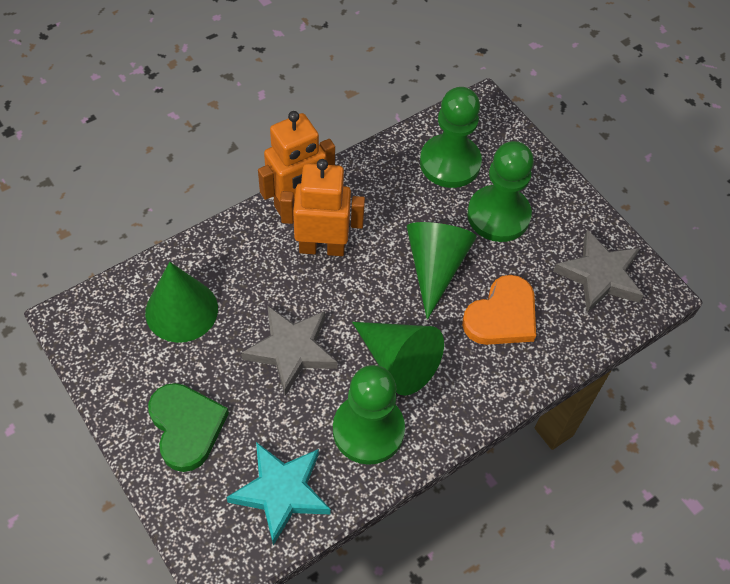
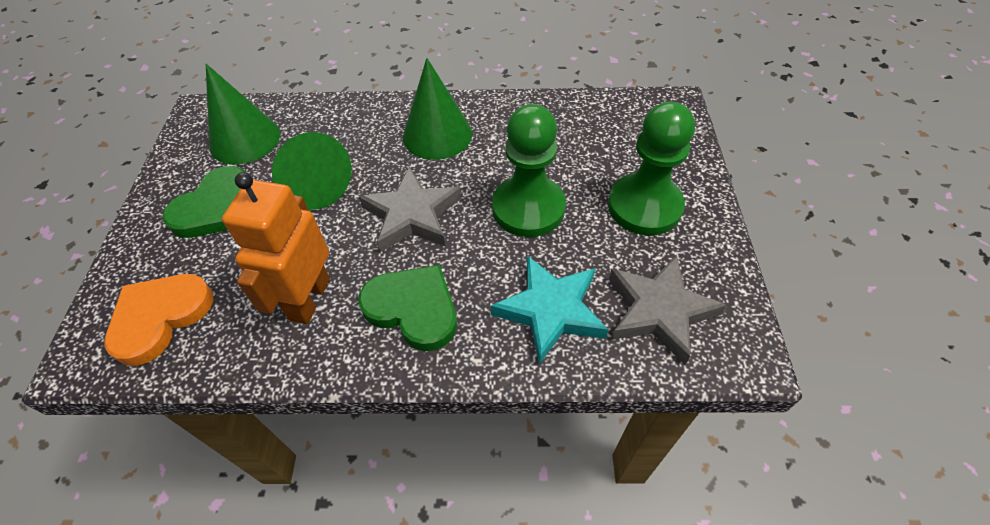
green heart: 1 -> 2
green pawn: 3 -> 2
orange robot: 2 -> 1

